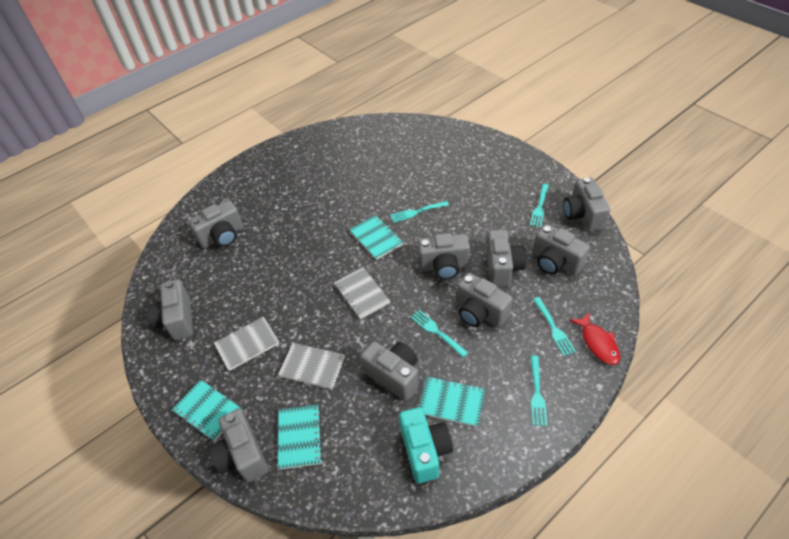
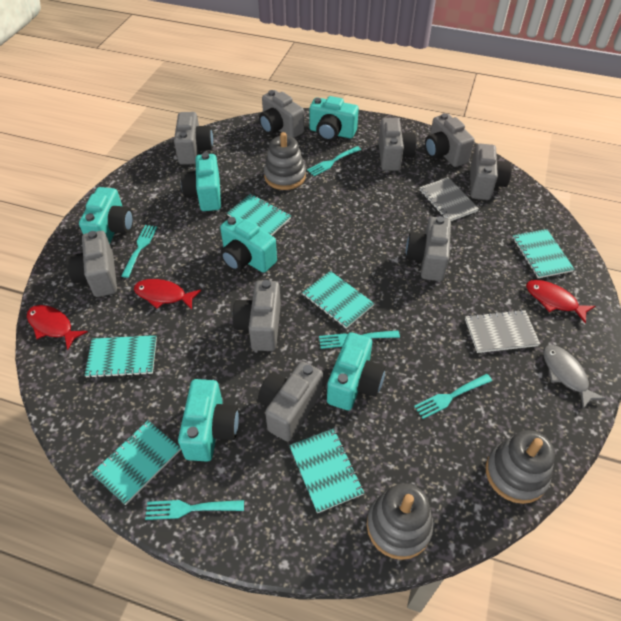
grey fish: 0 -> 1
grey notebook: 3 -> 2
grey stacking toy: 0 -> 3
red fish: 1 -> 3
turquoise camera: 1 -> 6
turquoise notebook: 4 -> 6

